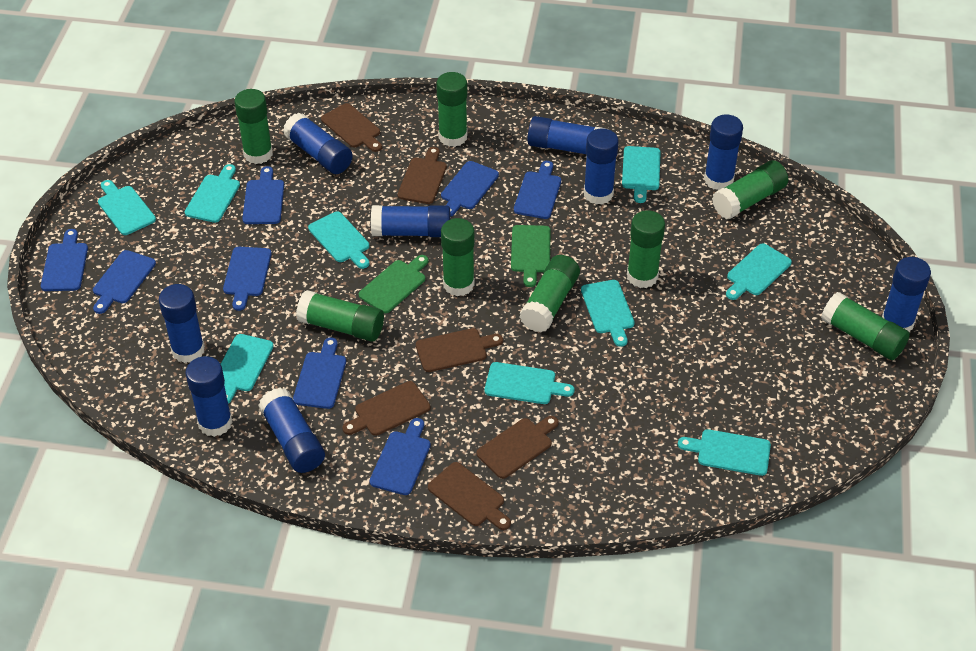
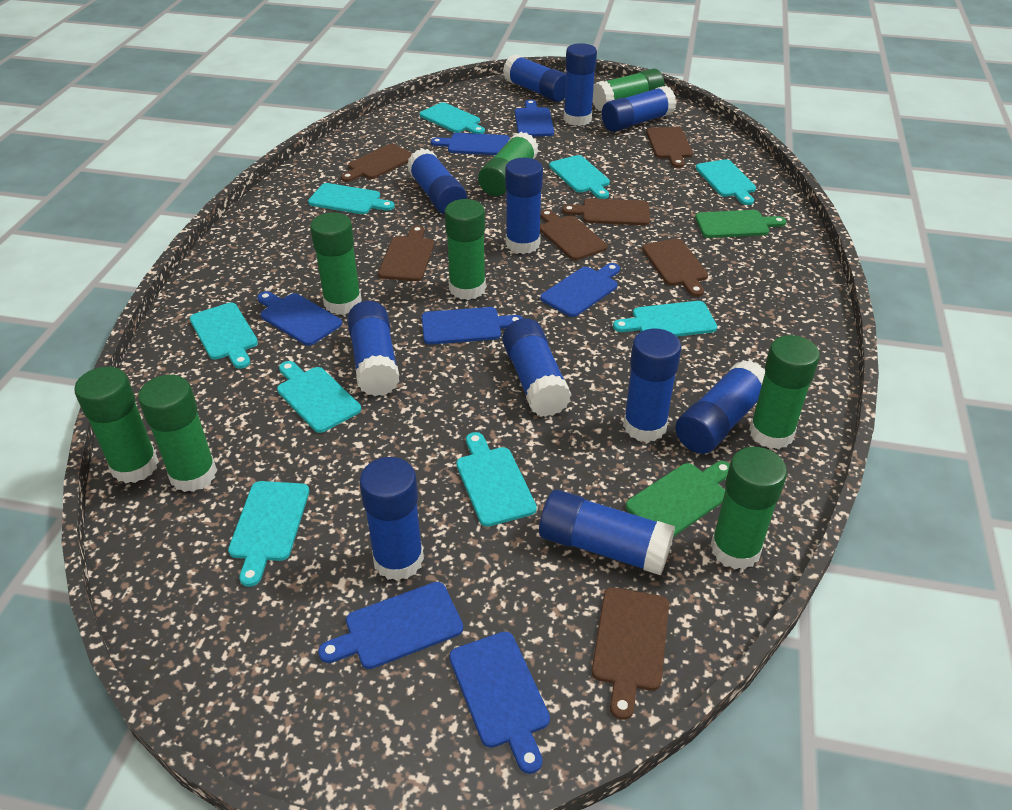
blue cutting board: 8 -> 7
blue glue stick: 9 -> 11
brown cutting board: 6 -> 7

